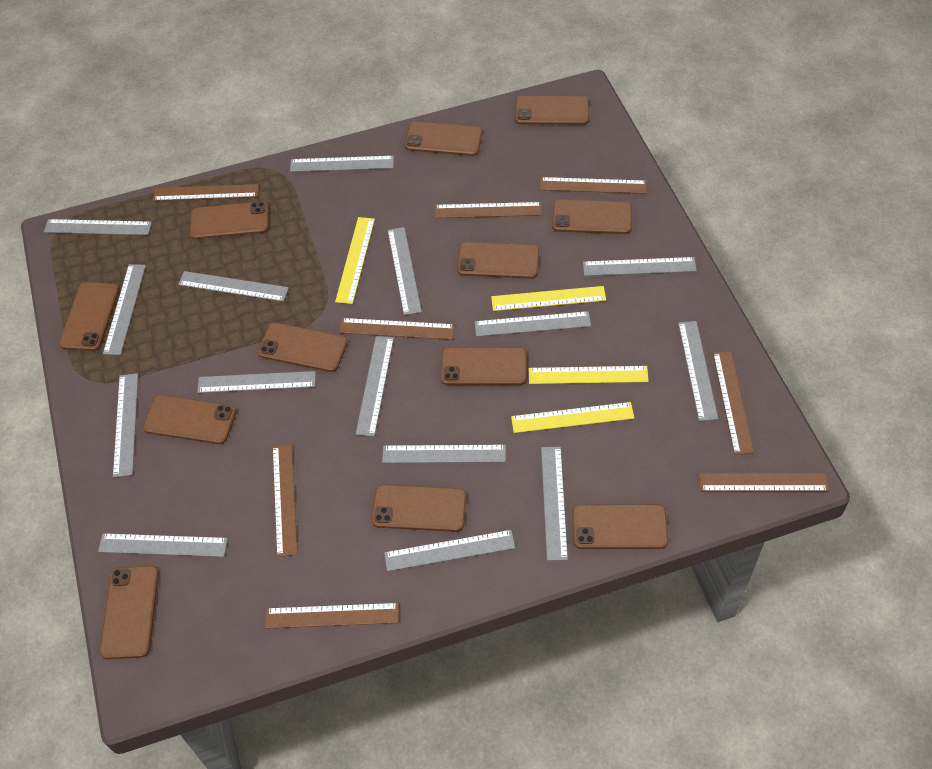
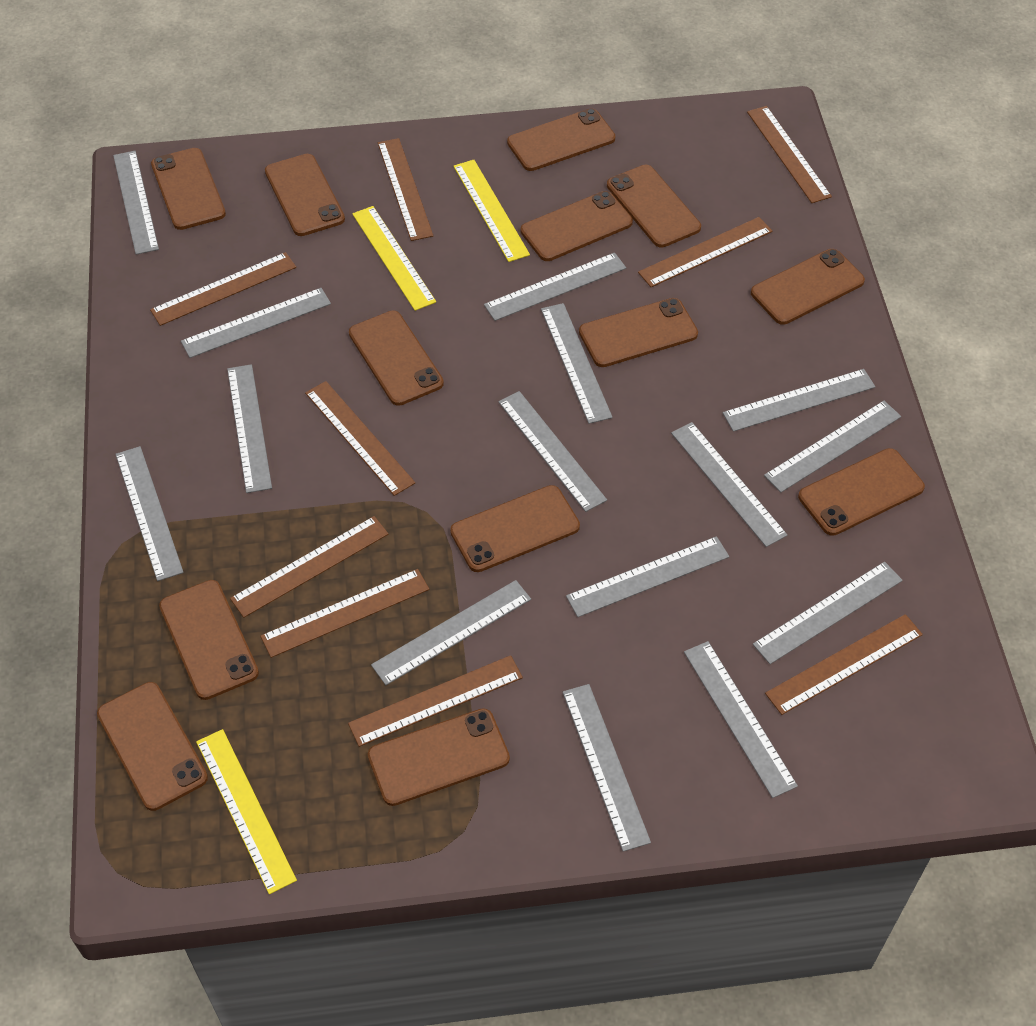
brown phone: 12 -> 13
brown ruler: 8 -> 9
yellow ruler: 4 -> 3

